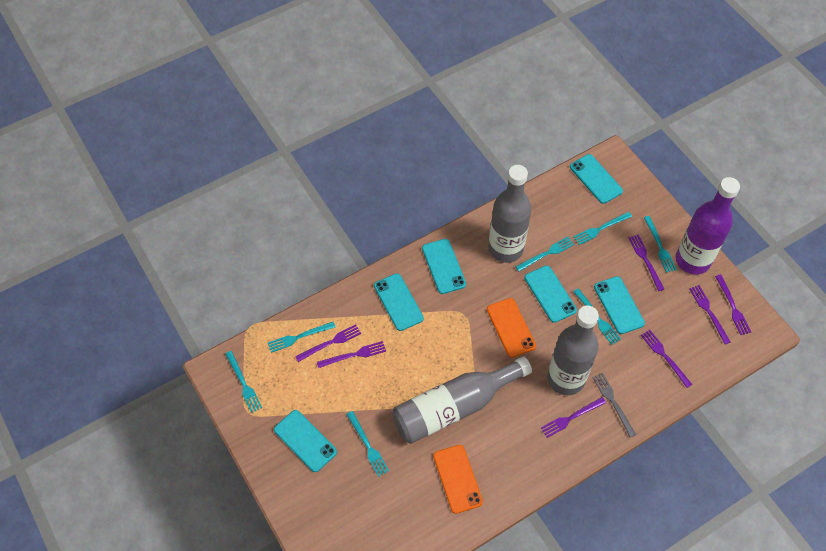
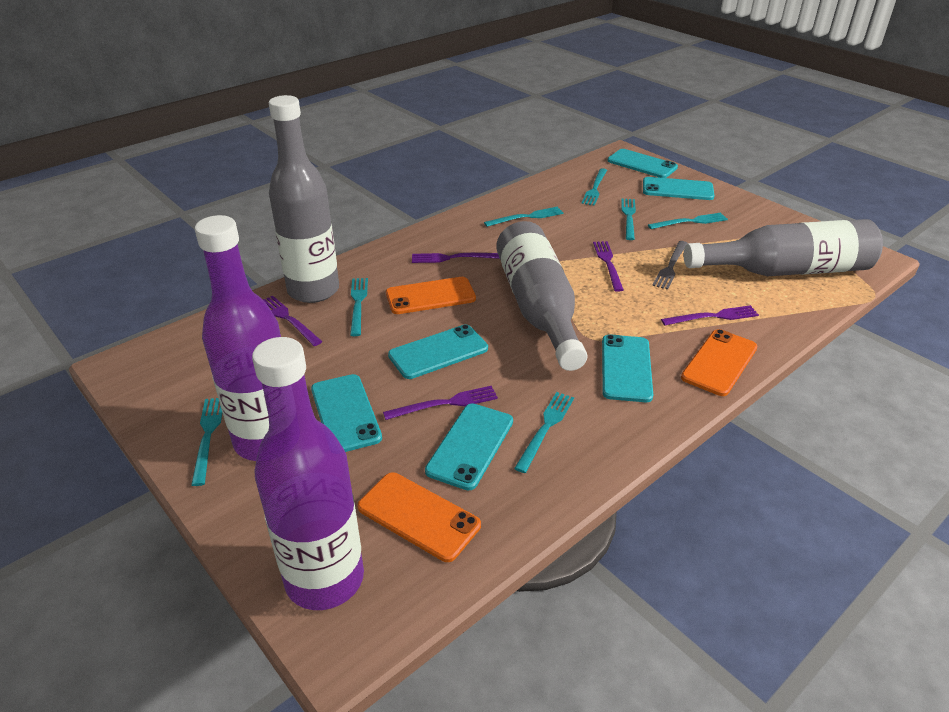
orange phone: 2 -> 3
purple bottle: 1 -> 2
purple fork: 7 -> 5

